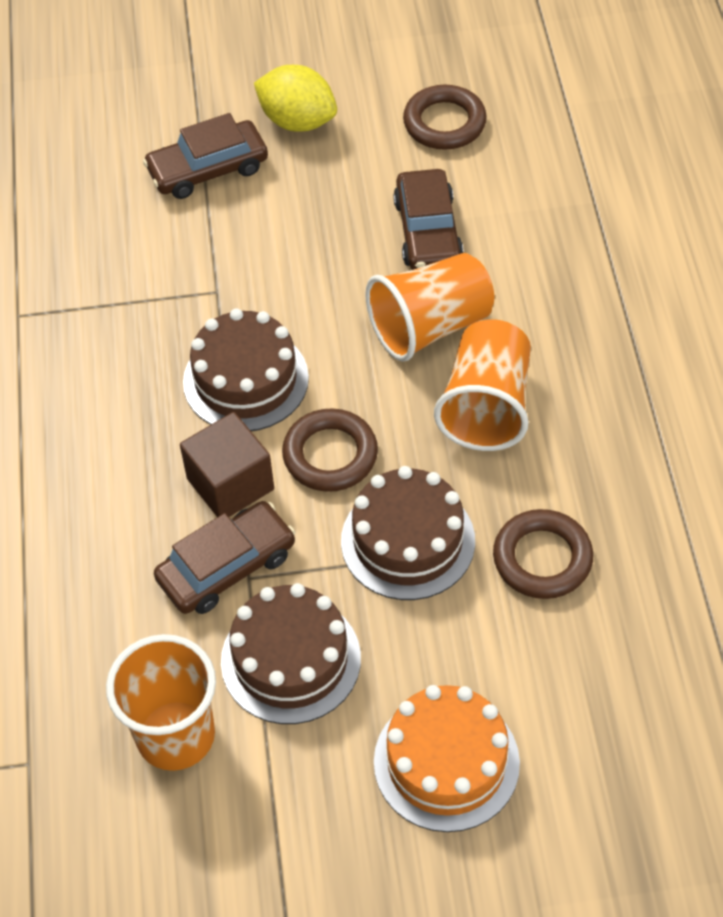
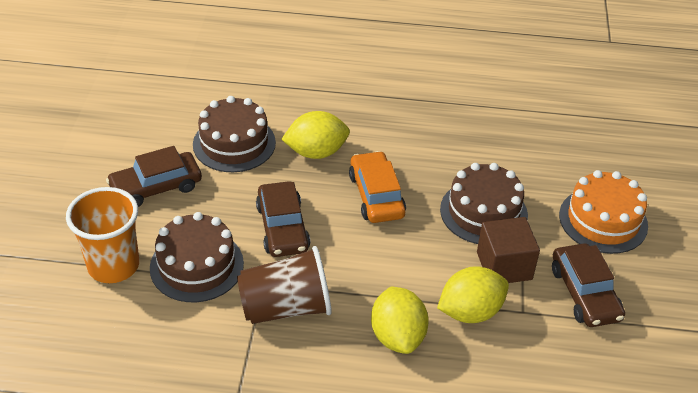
brown cup: 0 -> 1
brown ring: 3 -> 0
orange car: 0 -> 1
orange cup: 3 -> 1
yellow lemon: 1 -> 3

